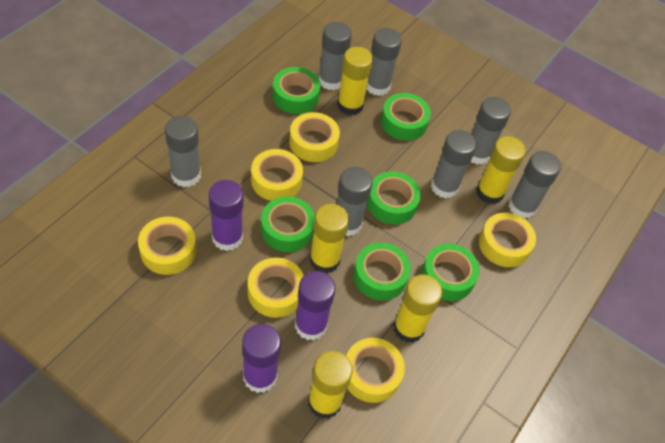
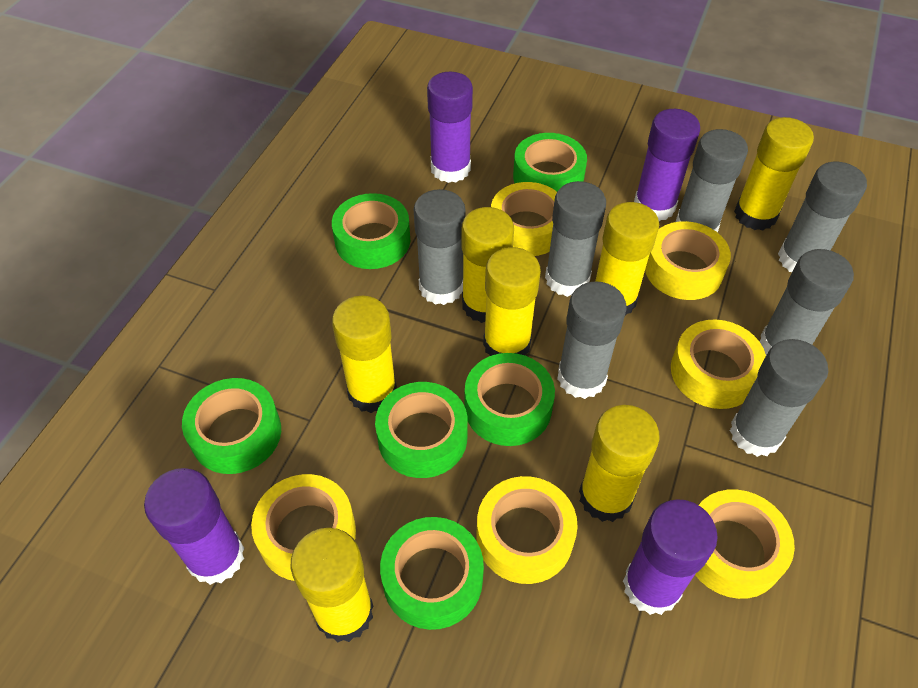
purple glue stick: 3 -> 4
yellow glue stick: 5 -> 7

